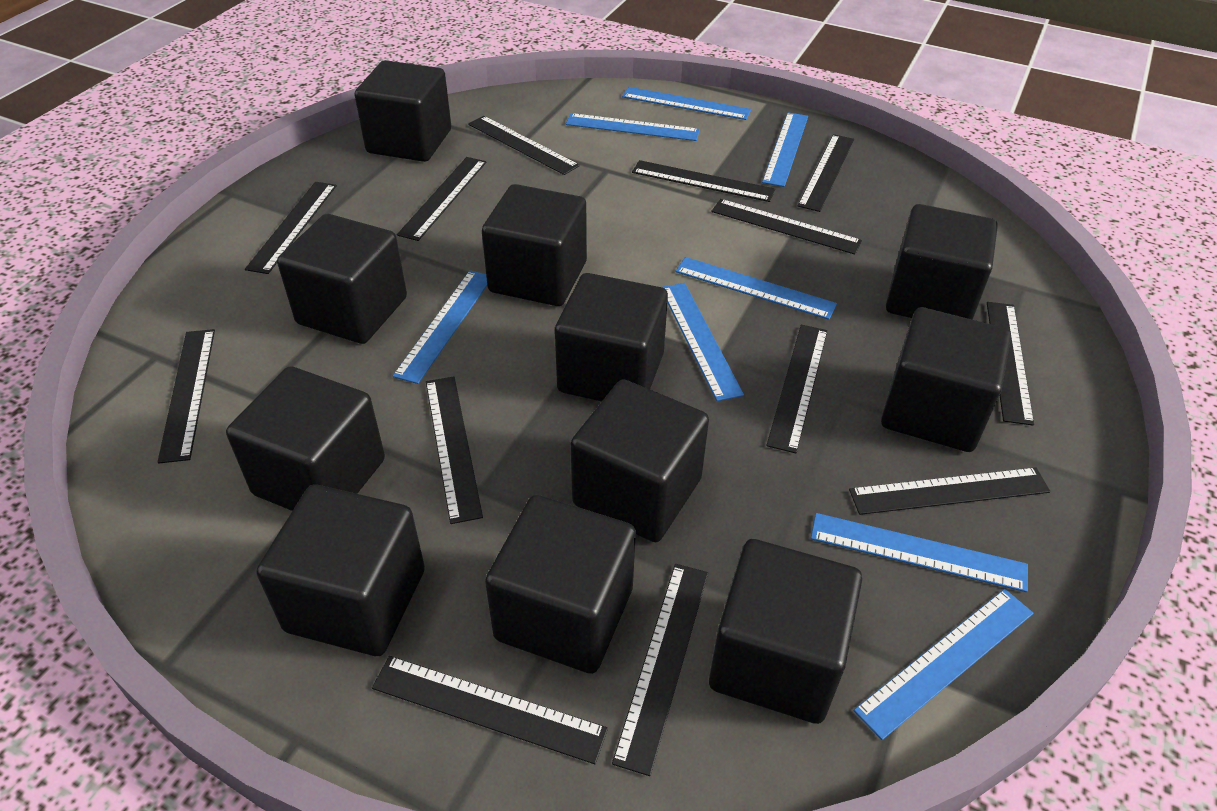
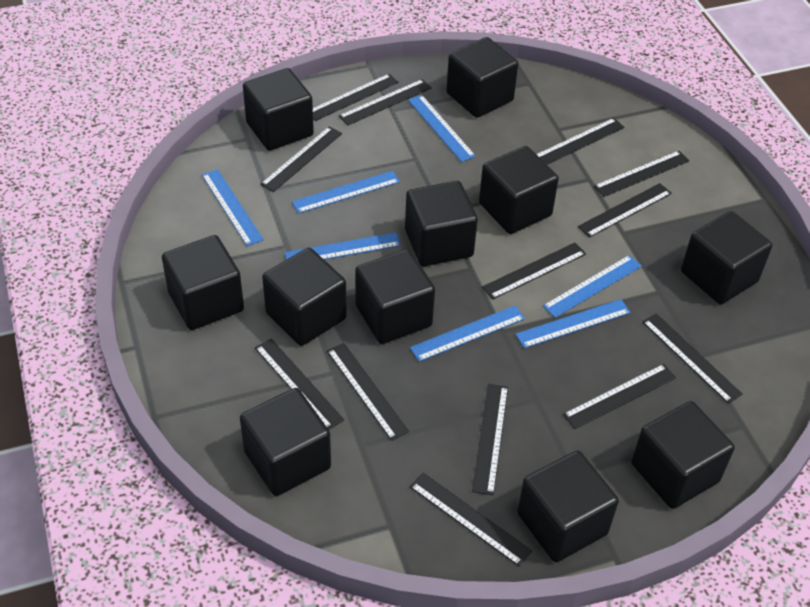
blue ruler: 8 -> 7

